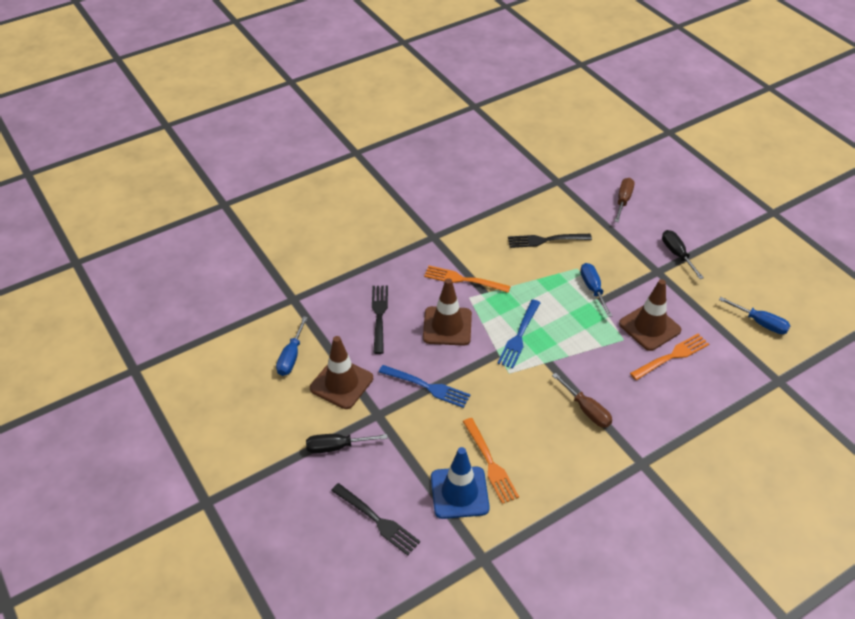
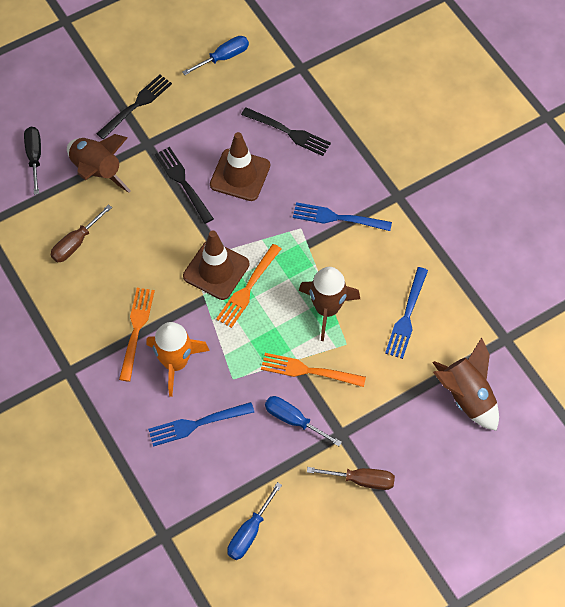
black screwdriver: 2 -> 1
blue fork: 2 -> 3
blue traffic cone: 1 -> 0
brown rocket: 0 -> 3
brown traffic cone: 3 -> 2
orange rocket: 0 -> 1

